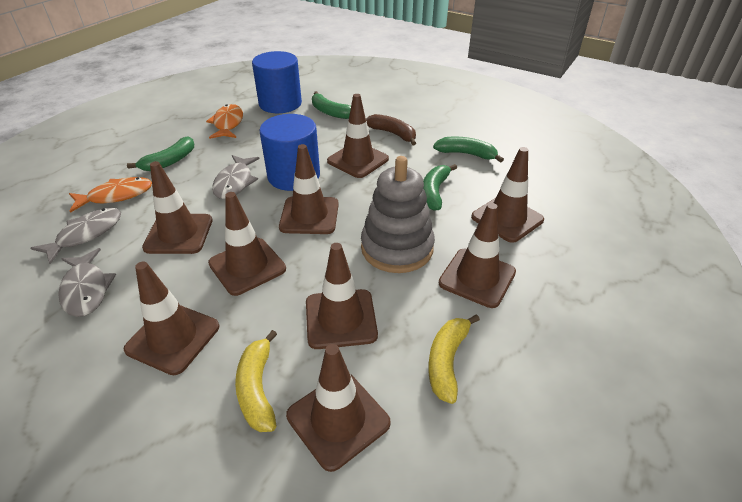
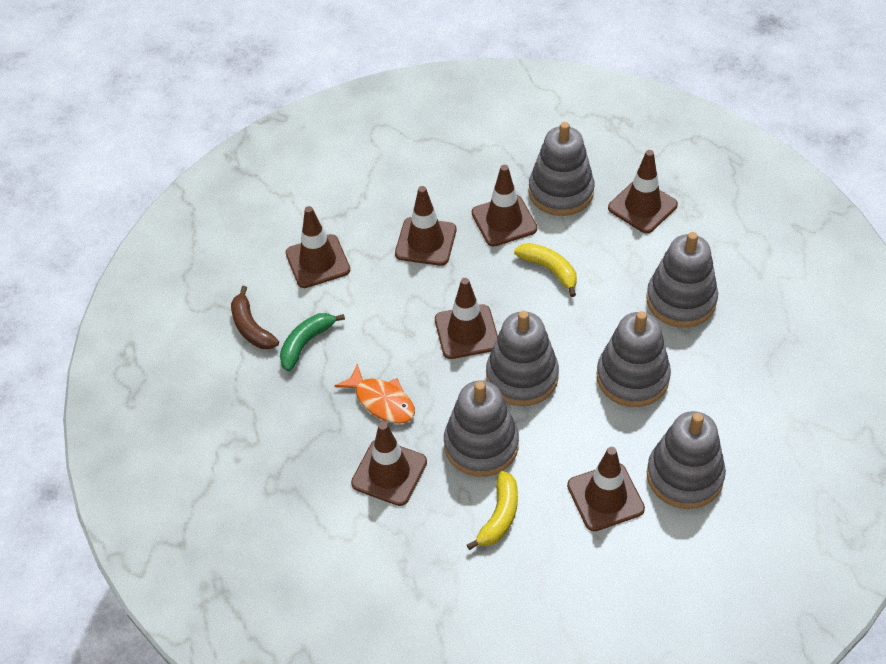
blue cylinder: 2 -> 0
brown traffic cone: 9 -> 7
green banana: 4 -> 1
grey fish: 3 -> 0
grey stacking toy: 1 -> 6
orange fish: 2 -> 1

